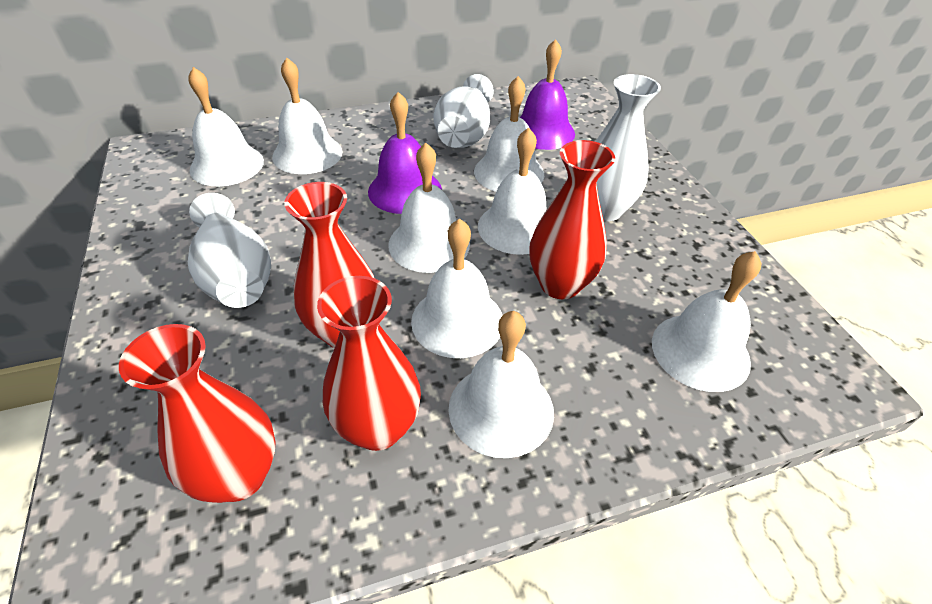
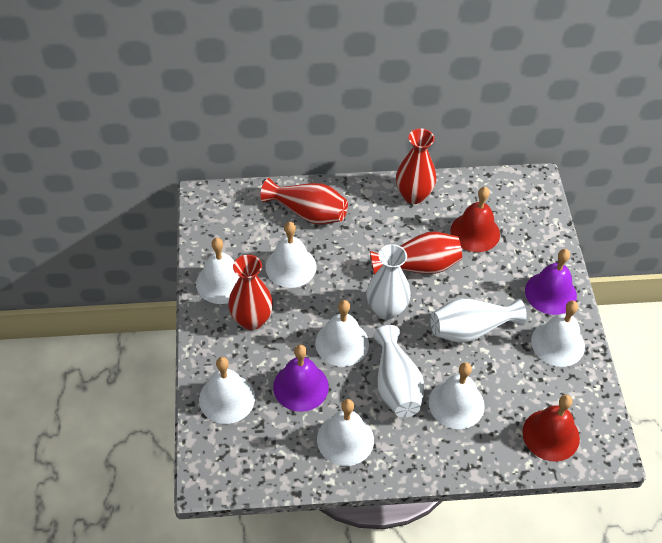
red bell: 0 -> 2
white bell: 8 -> 7

